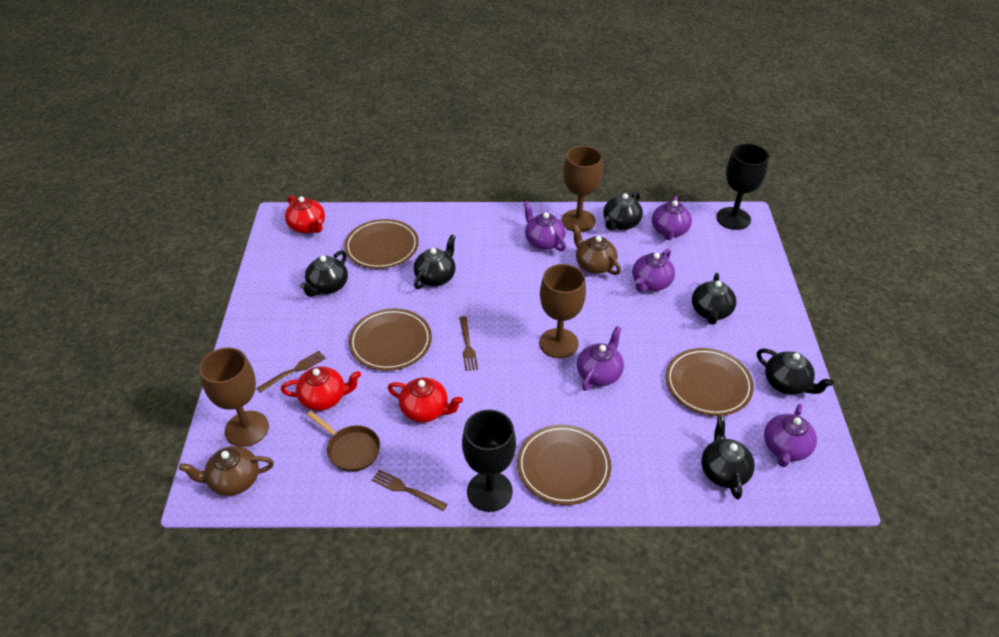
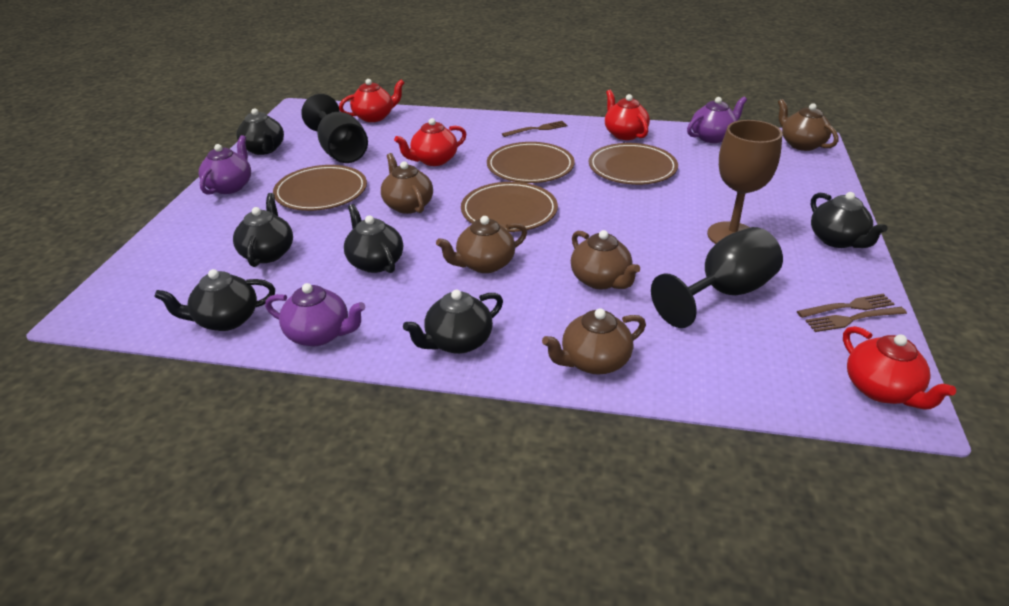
brown goblet: 3 -> 1
brown pan: 1 -> 0
brown teapot: 2 -> 5
purple teapot: 5 -> 3
red teapot: 3 -> 4

